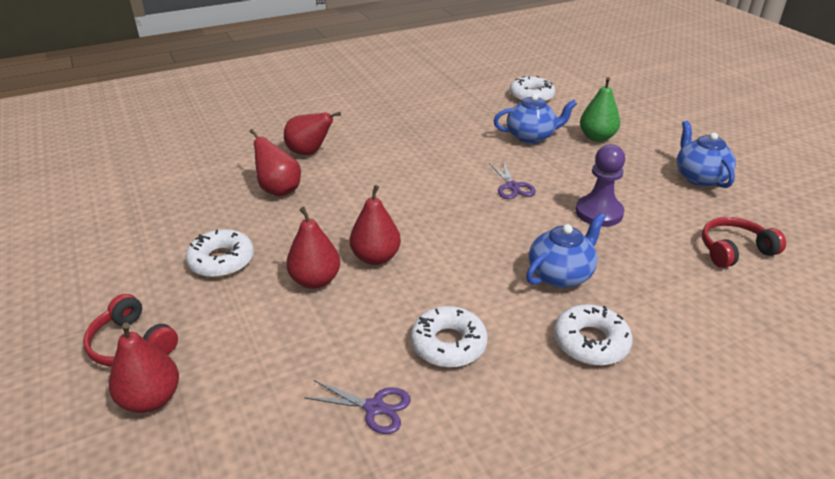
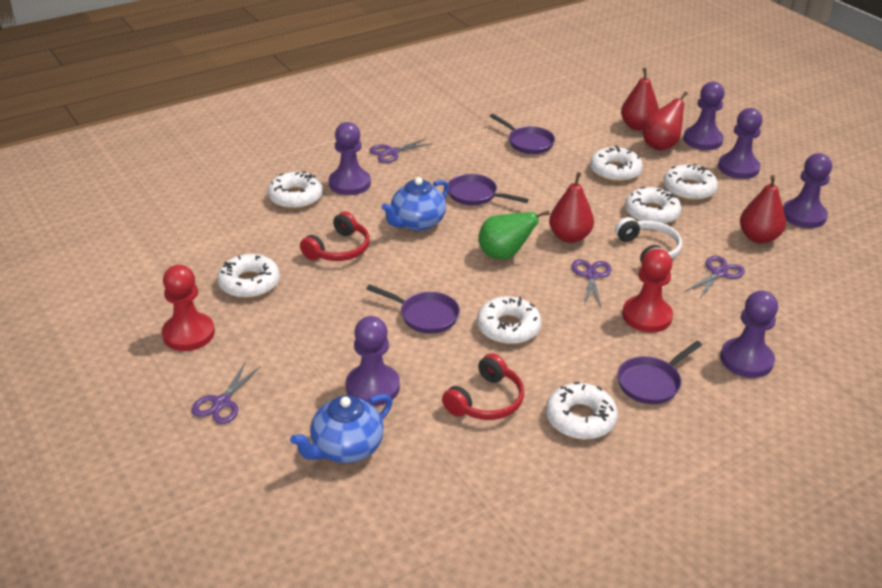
blue teapot: 3 -> 2
purple pan: 0 -> 4
purple pawn: 1 -> 6
purple scissors: 2 -> 4
red pawn: 0 -> 2
red pear: 5 -> 4
white donut: 4 -> 7
white headphones: 0 -> 1

